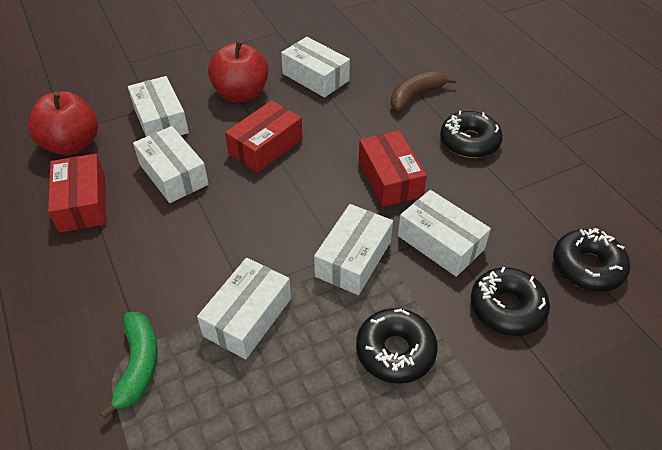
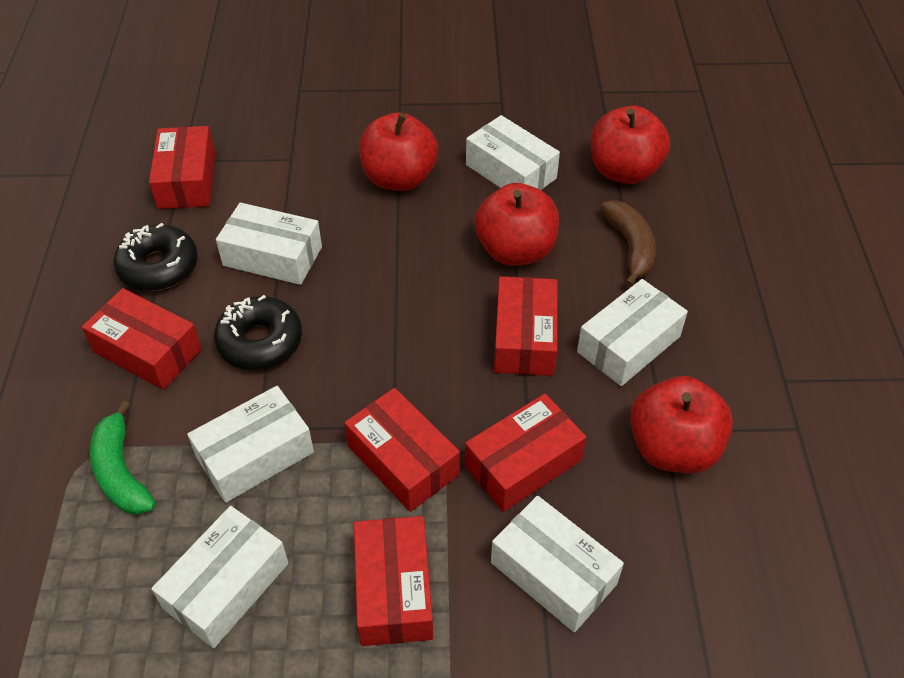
black donut: 4 -> 2
red apple: 2 -> 4
red box: 3 -> 6

